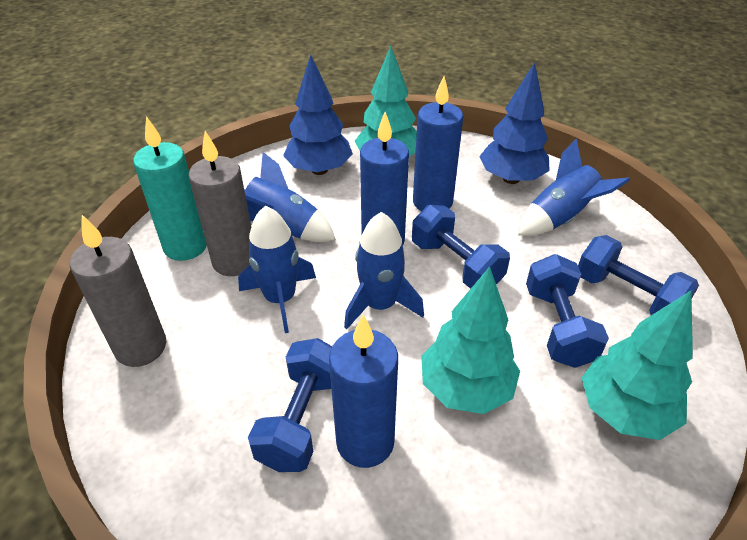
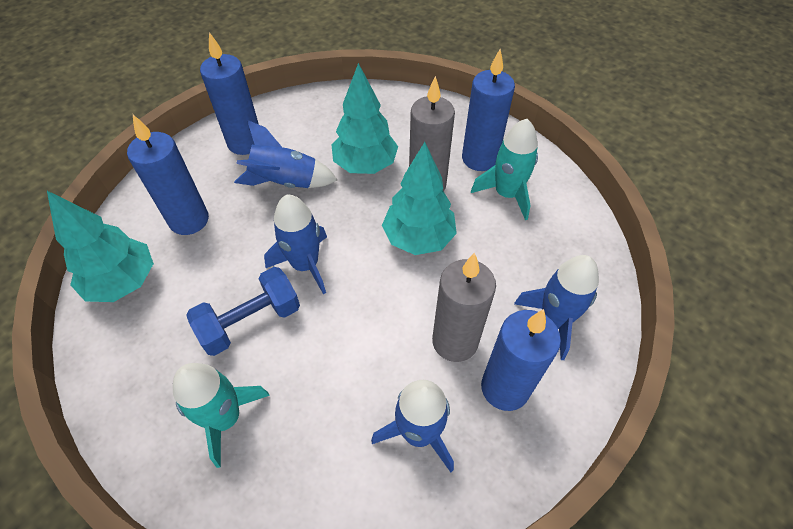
blue candle: 3 -> 4
blue dumbbell: 4 -> 1
blue tree: 2 -> 0
turquoise candle: 1 -> 0
turquoise rocket: 0 -> 2

